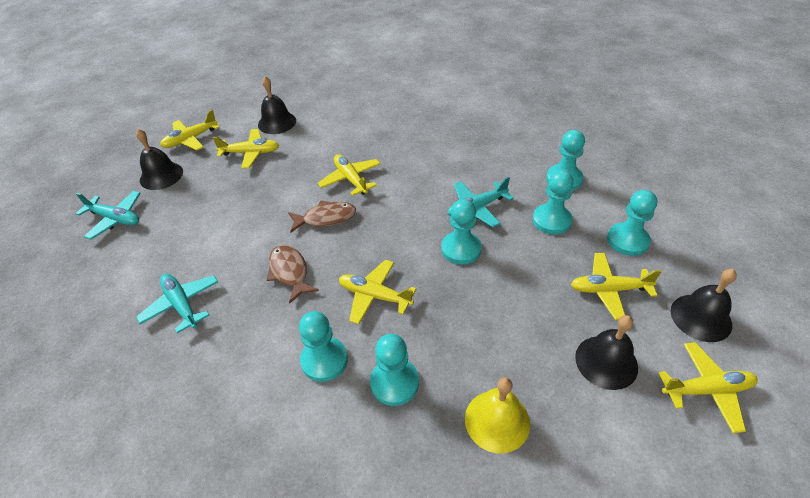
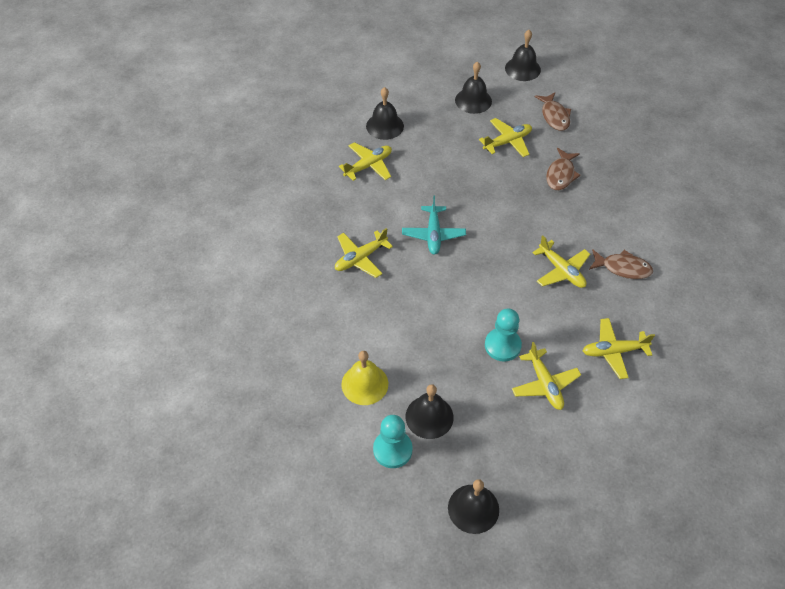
black bell: 4 -> 5
brown fish: 2 -> 3
turquoise pawn: 6 -> 2
turquoise plane: 3 -> 1

